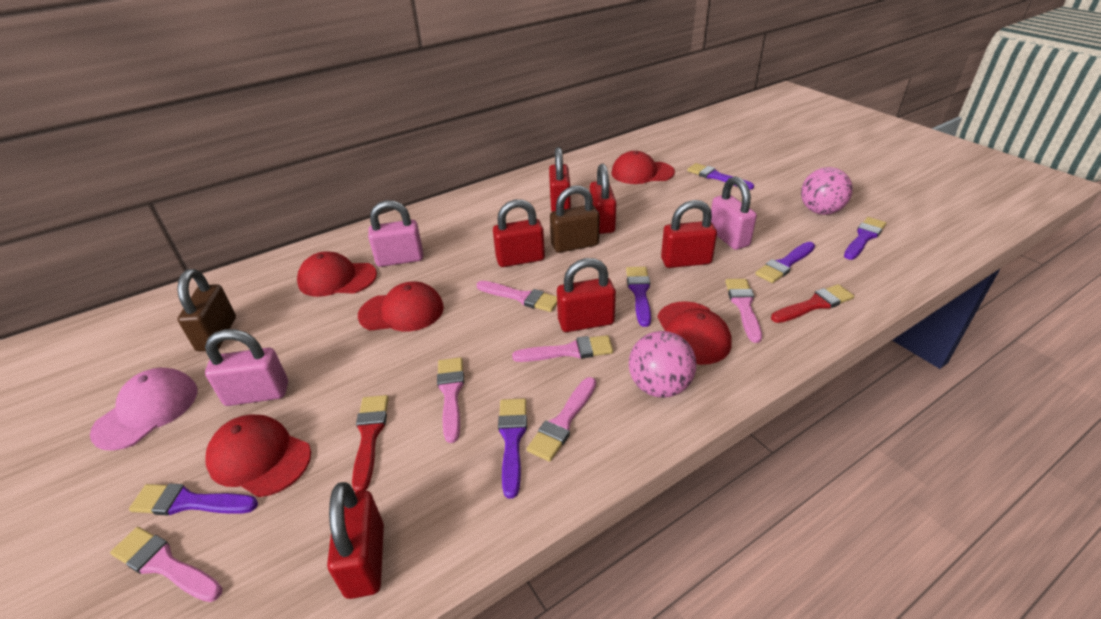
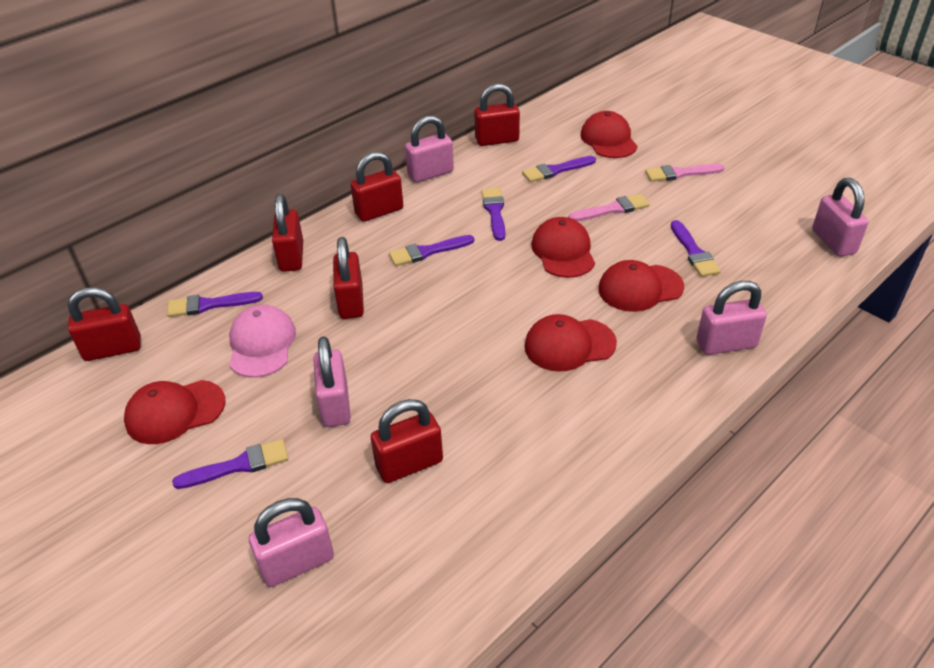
brown padlock: 2 -> 0
pink ball: 2 -> 0
pink brush: 6 -> 2
pink padlock: 3 -> 5
red brush: 2 -> 0

